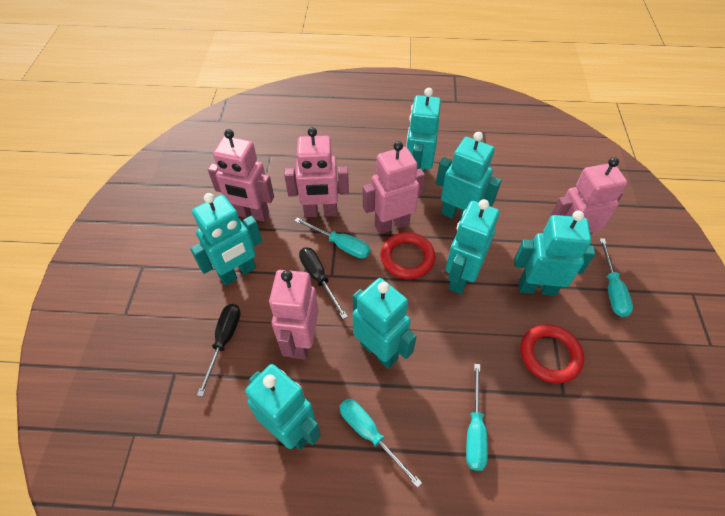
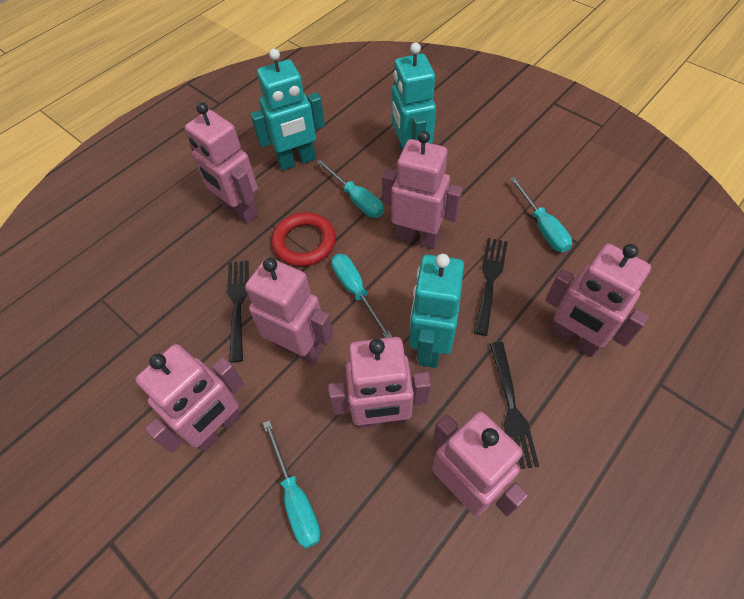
black fork: 0 -> 3
black screwdriver: 2 -> 0
pink robot: 5 -> 7
red ring: 2 -> 1
turquoise robot: 7 -> 3

